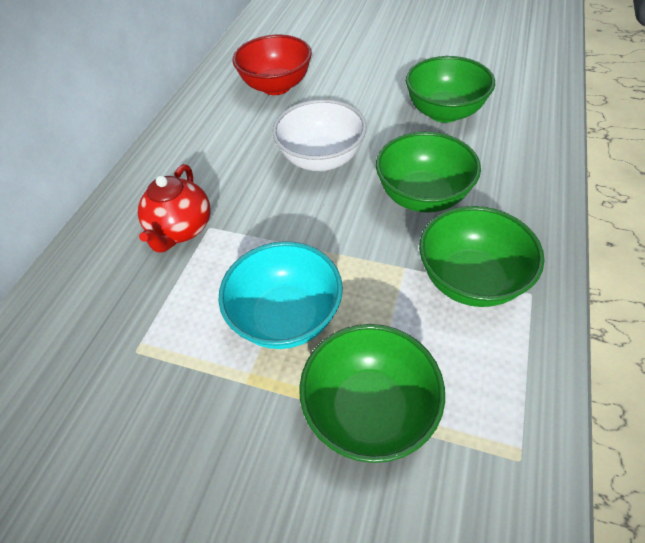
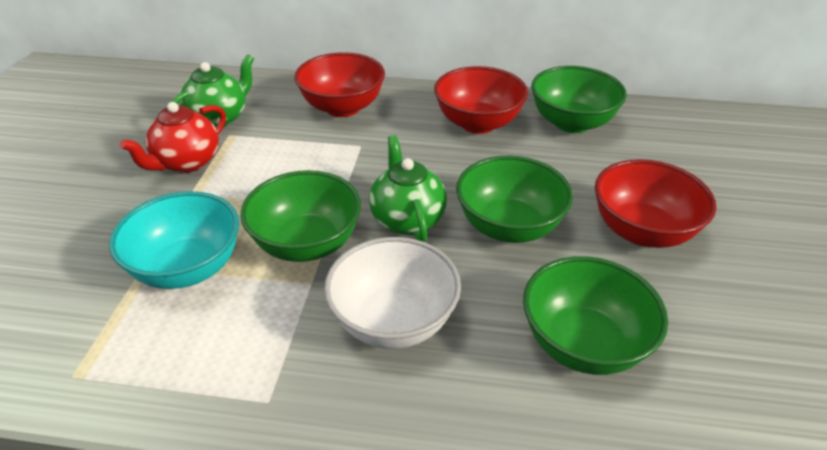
green teapot: 0 -> 2
red bowl: 1 -> 3

